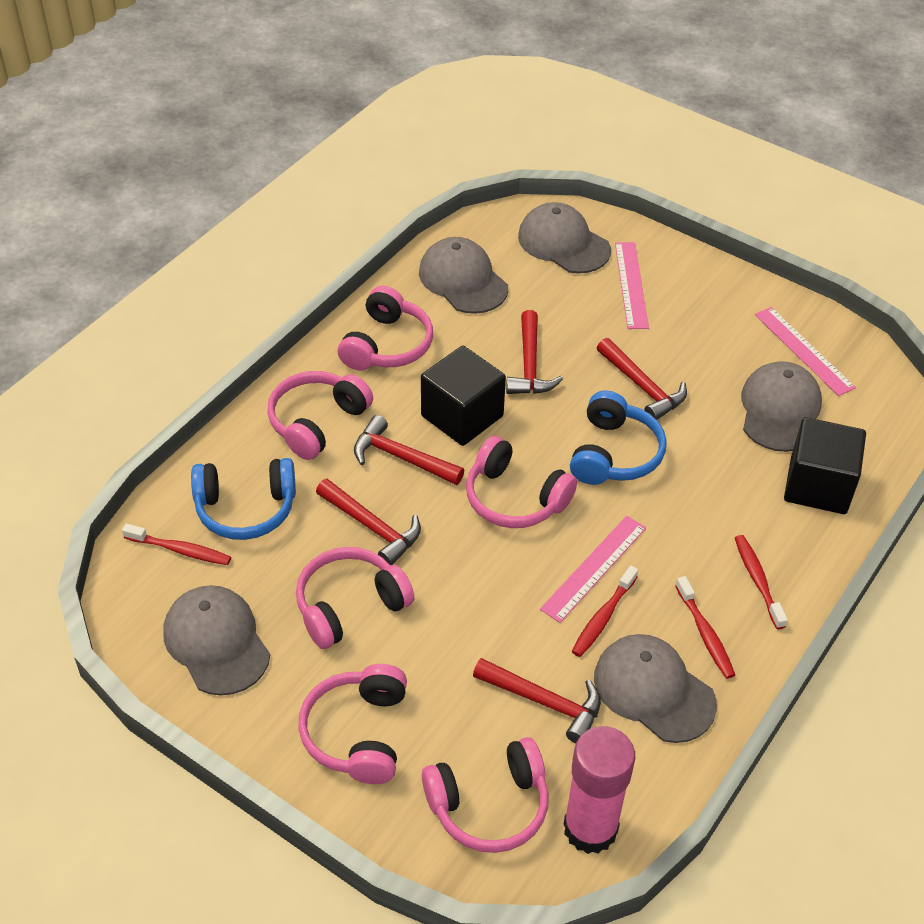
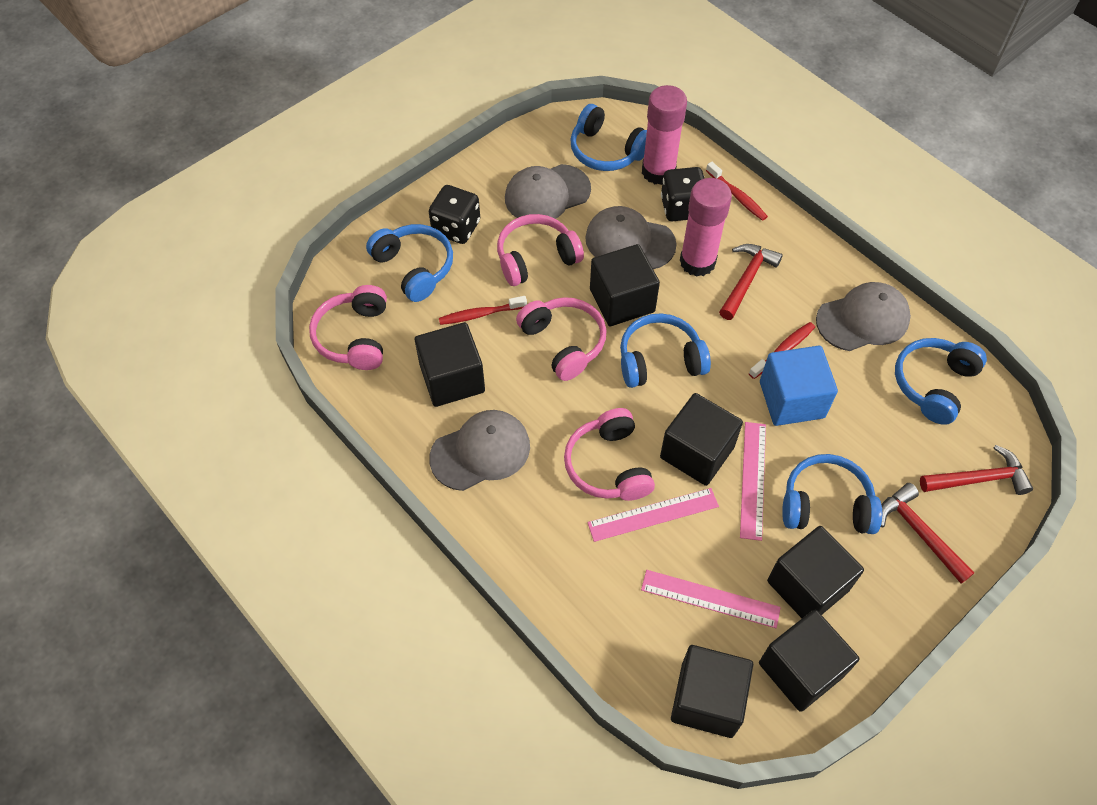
black cube: 2 -> 6
black dice: 0 -> 2
blue cube: 0 -> 1
blue headphones: 2 -> 5
grey cap: 5 -> 4
pink glue stick: 1 -> 2
pink headphones: 6 -> 4
red hammer: 5 -> 3
red toothbrush: 4 -> 3

